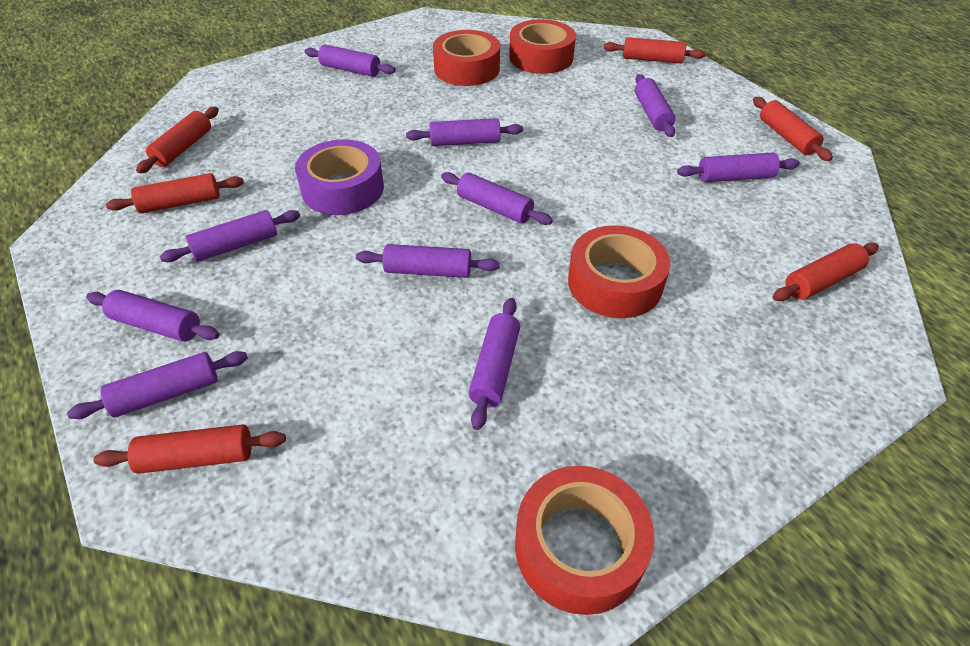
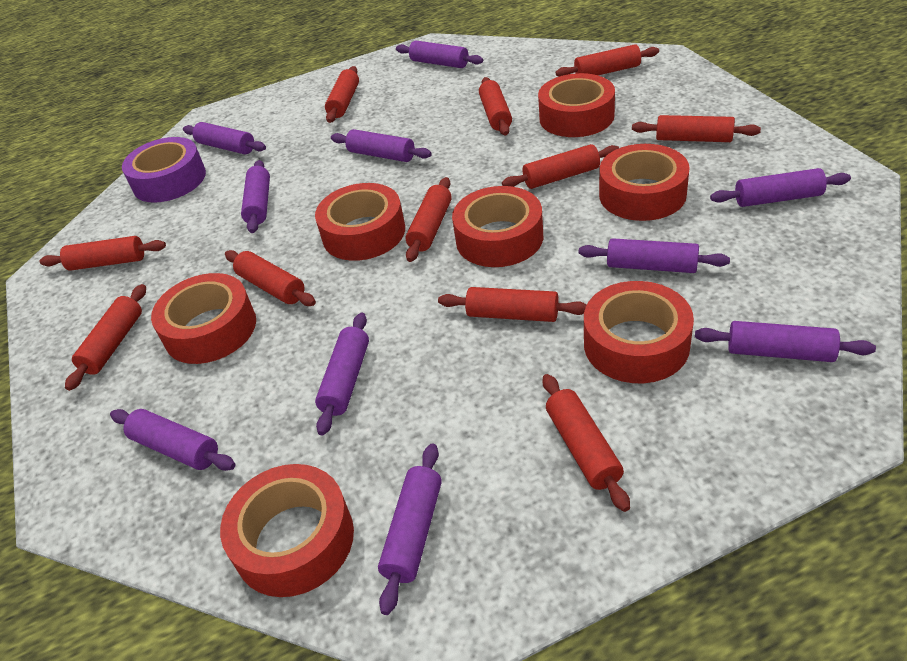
red rolling pin: 6 -> 11
red tape: 4 -> 7

